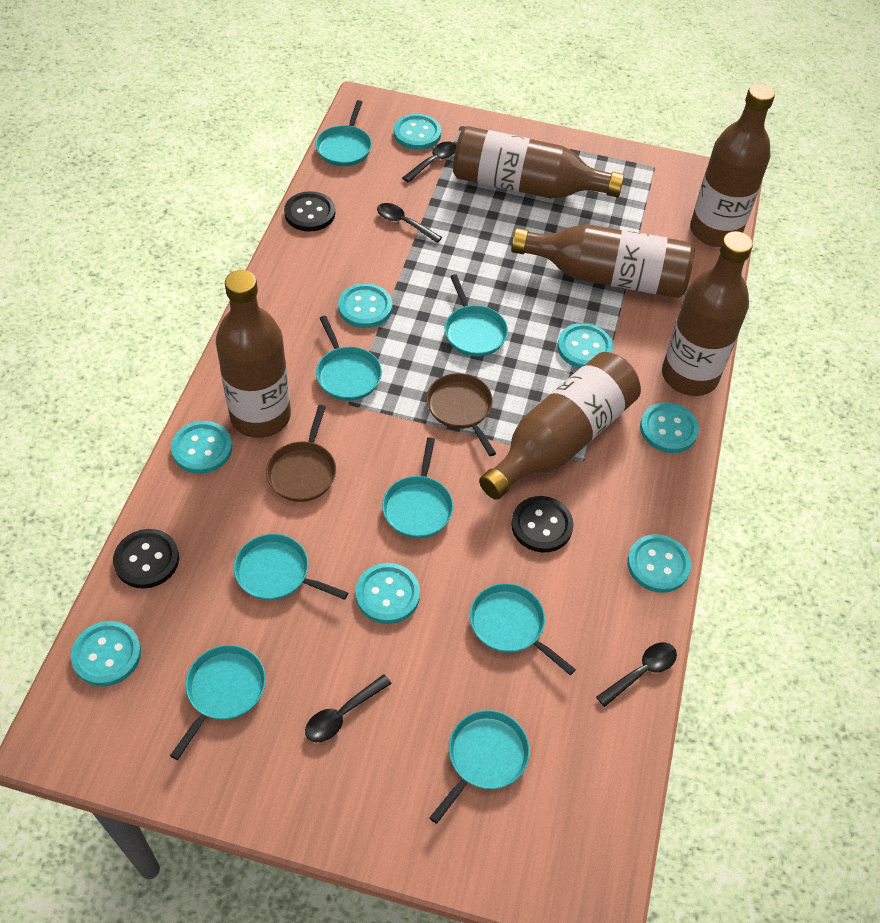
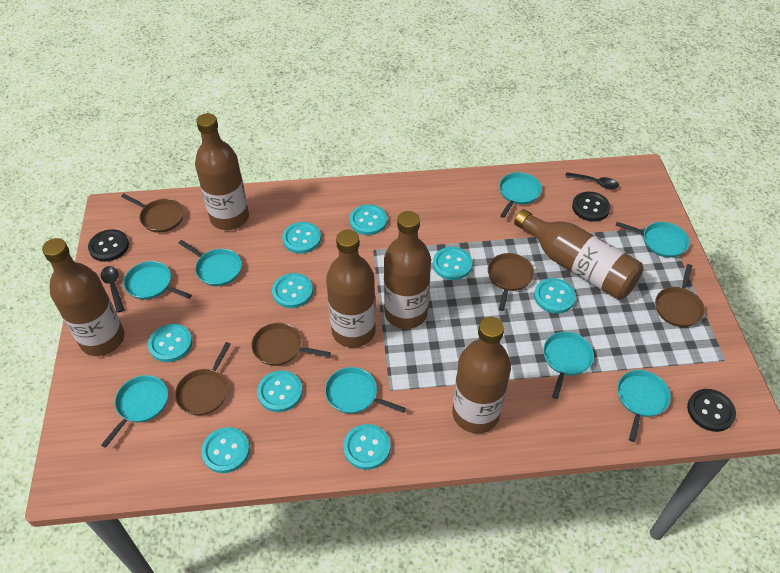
black spoon: 4 -> 2
brown pan: 2 -> 5
turquoise button: 8 -> 9

